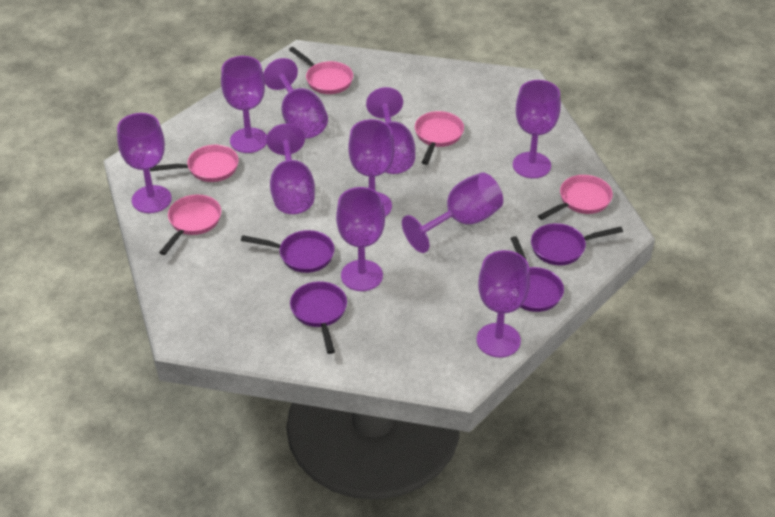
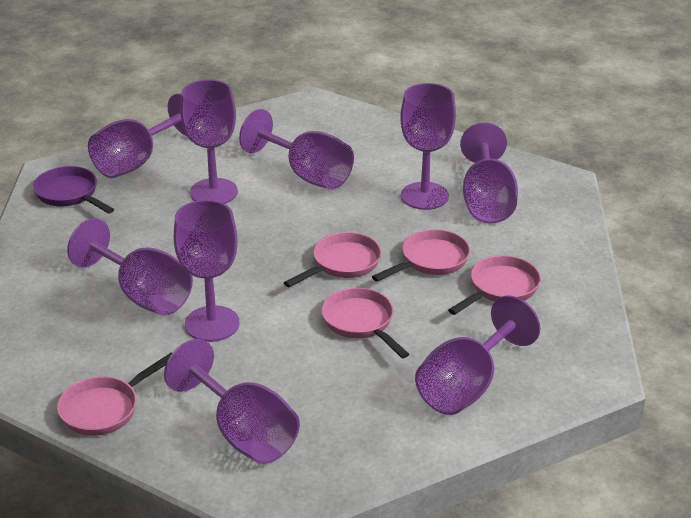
purple goblet: 10 -> 9
purple pan: 4 -> 1

